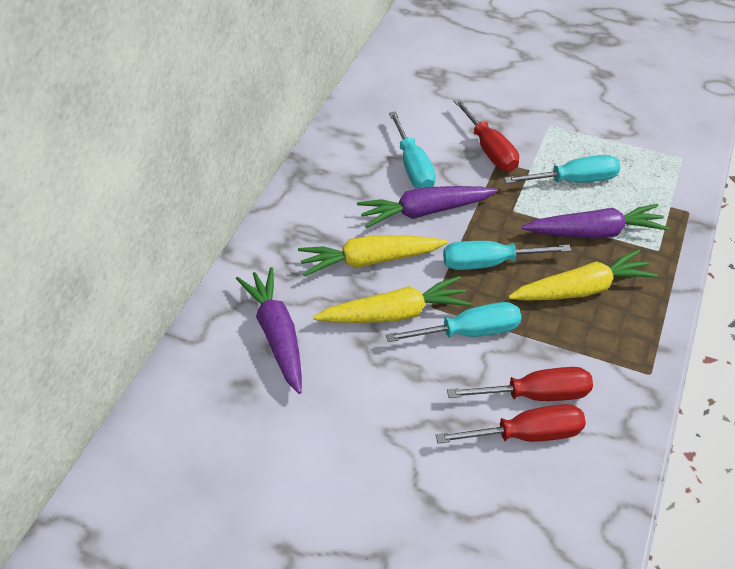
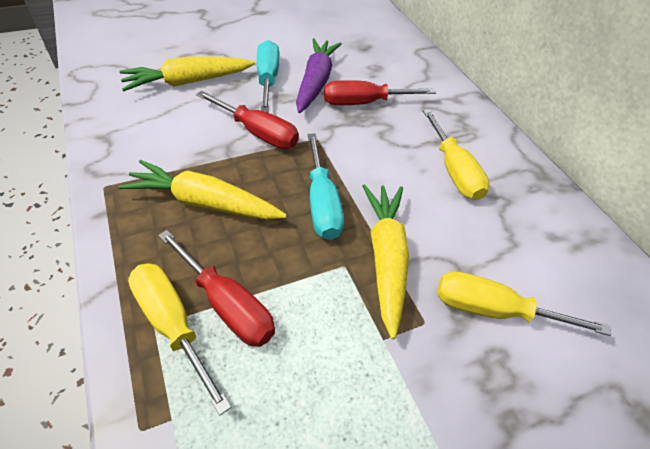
purple carrot: 3 -> 1
turquoise screwdriver: 4 -> 2
yellow screwdriver: 0 -> 3

